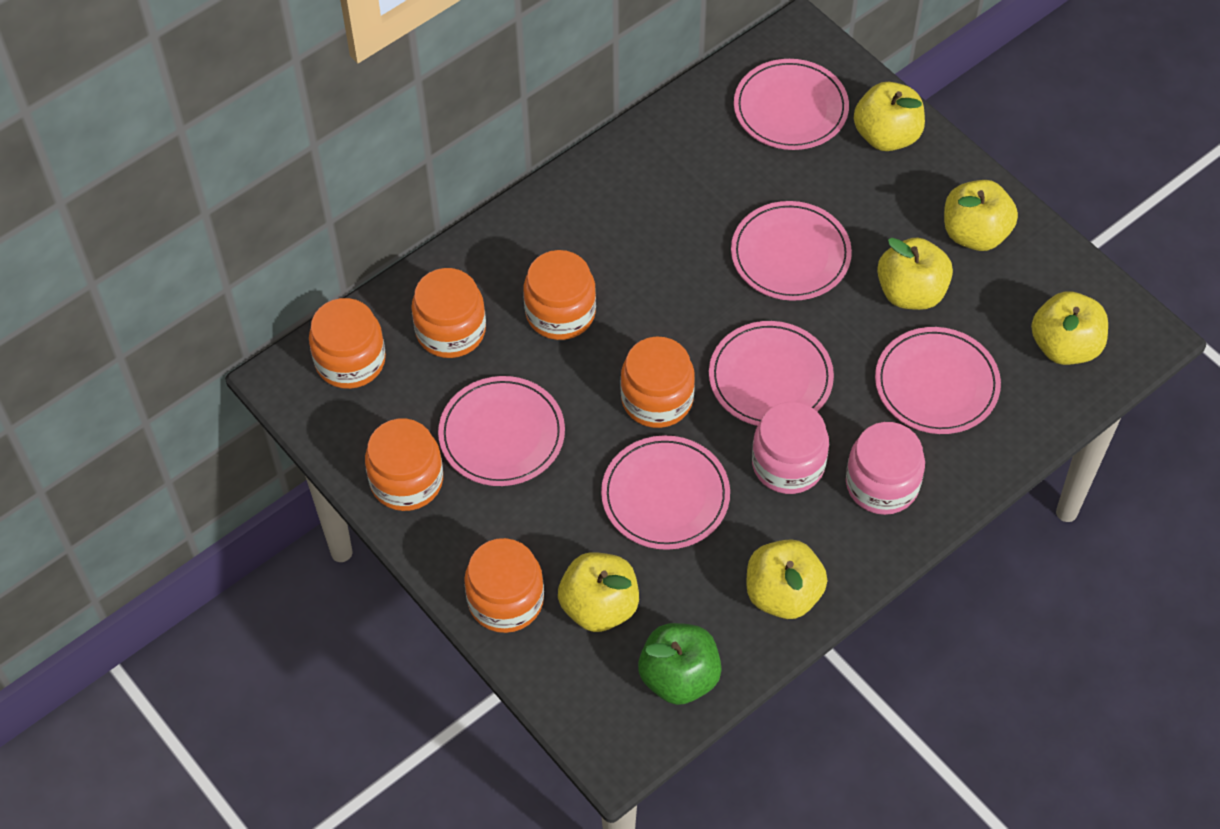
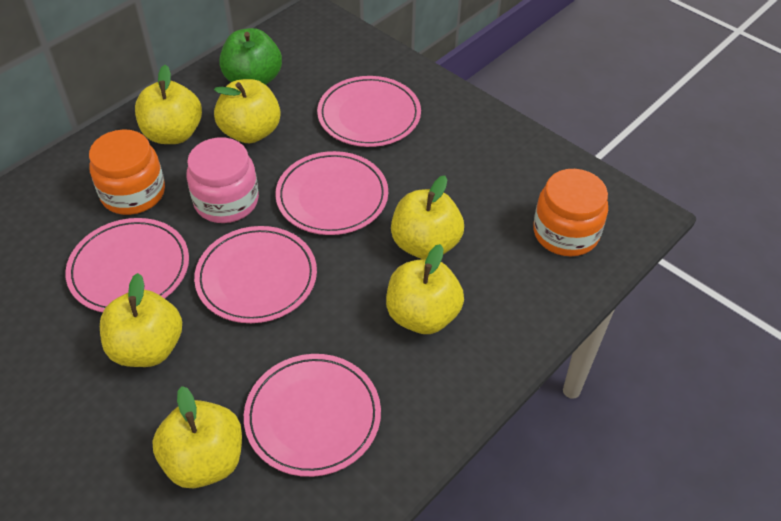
orange jar: 6 -> 2
pink jar: 2 -> 1
pink plate: 6 -> 5

